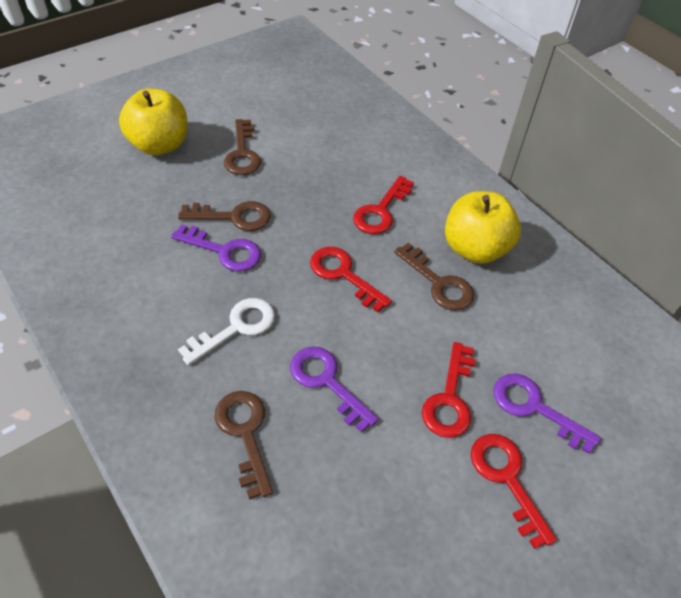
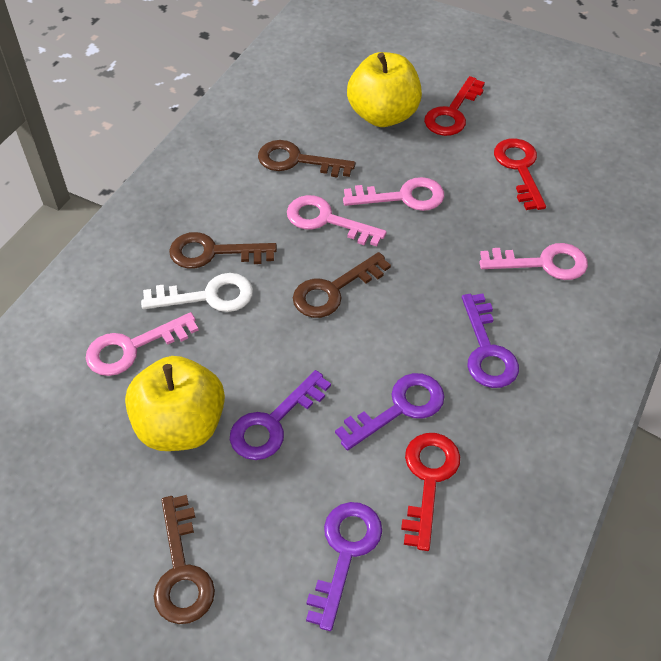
pink key: 0 -> 4
purple key: 3 -> 4
red key: 4 -> 3

